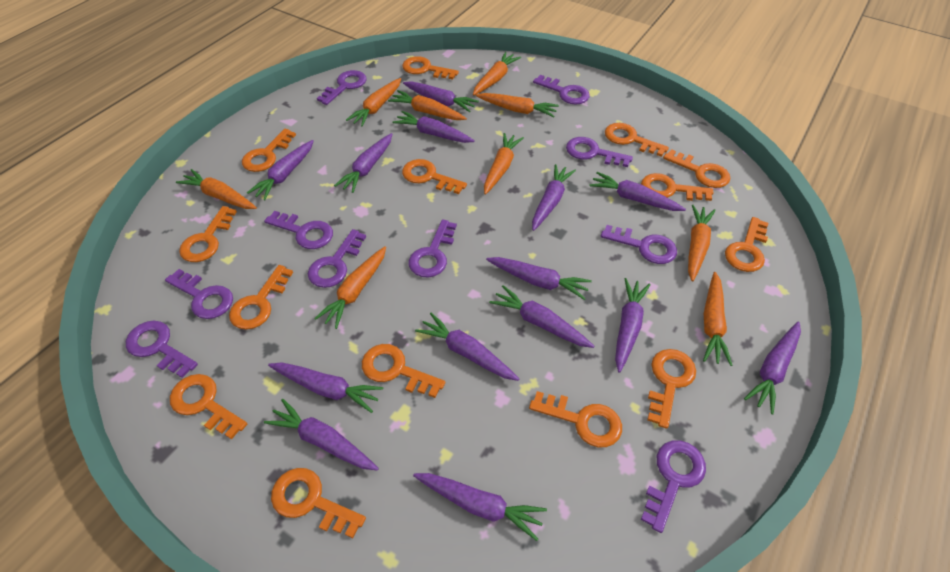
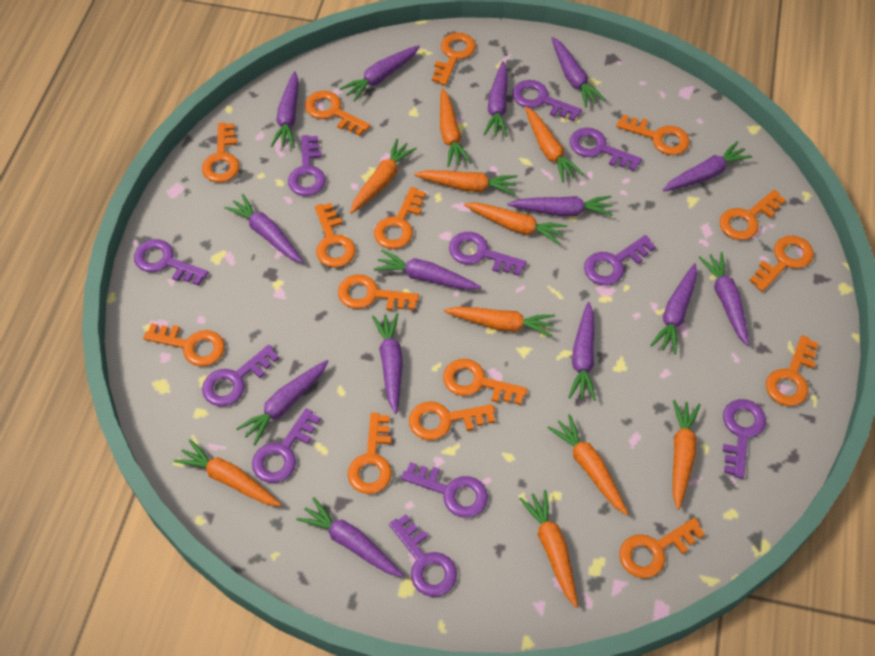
orange carrot: 9 -> 10
orange key: 14 -> 15
purple key: 10 -> 11

